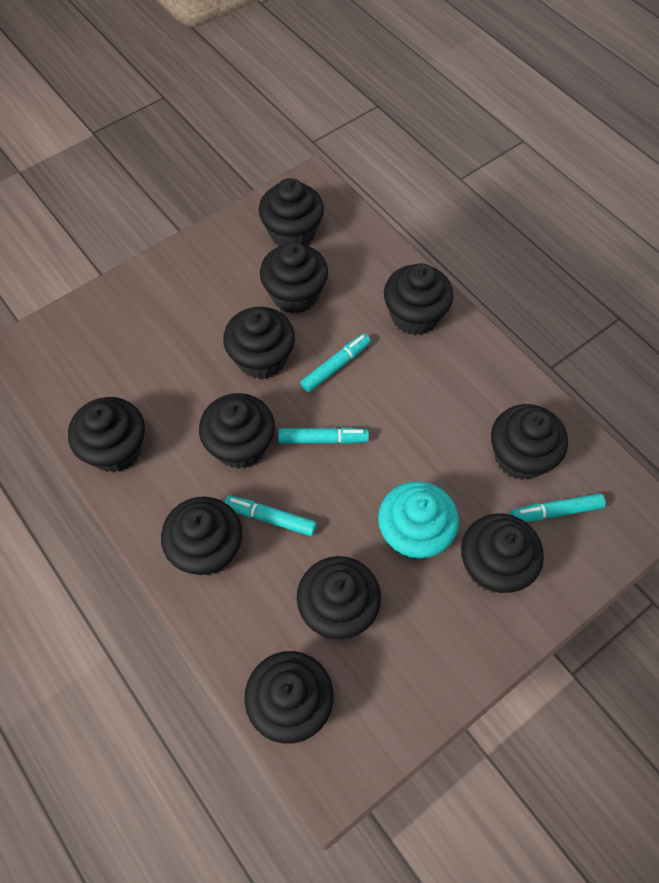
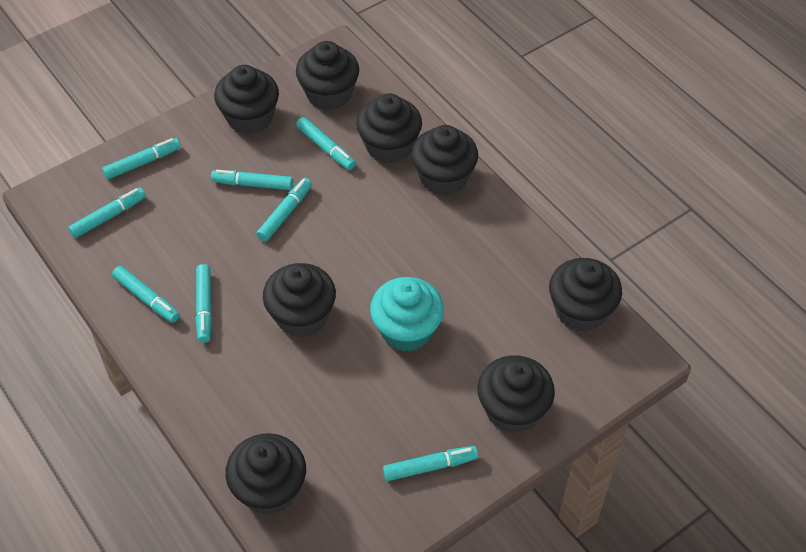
black cupcake: 11 -> 8
turquoise marker: 4 -> 8

